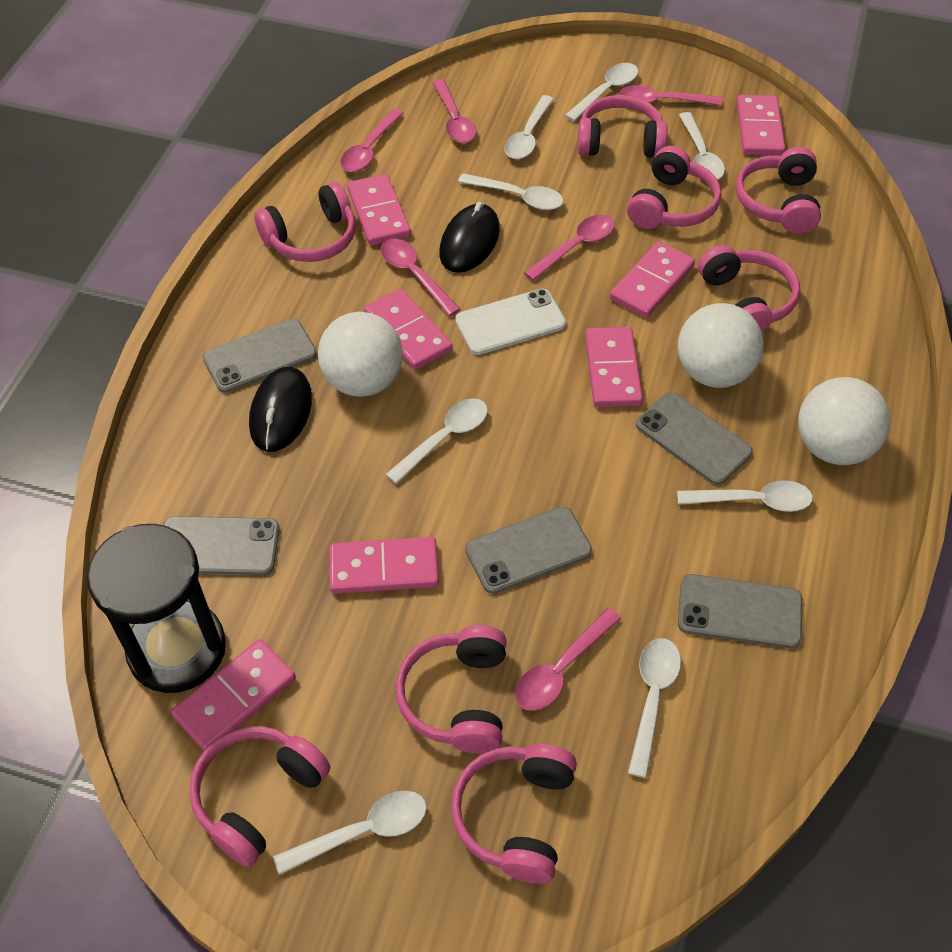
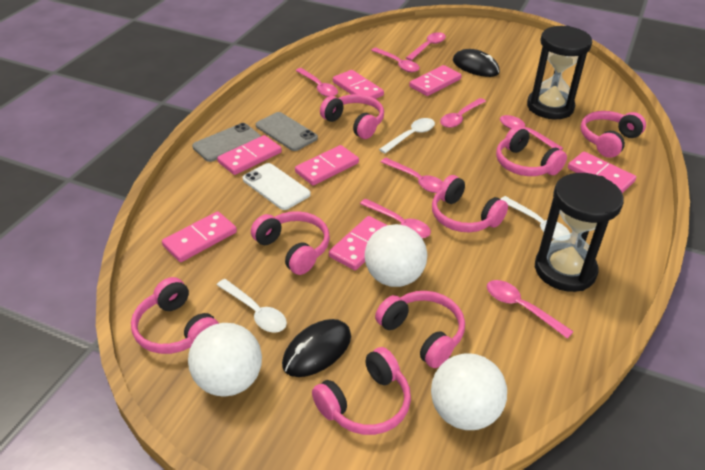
black hourglass: 1 -> 2
grey phone: 5 -> 2
pink spoon: 6 -> 8
white spoon: 8 -> 3

